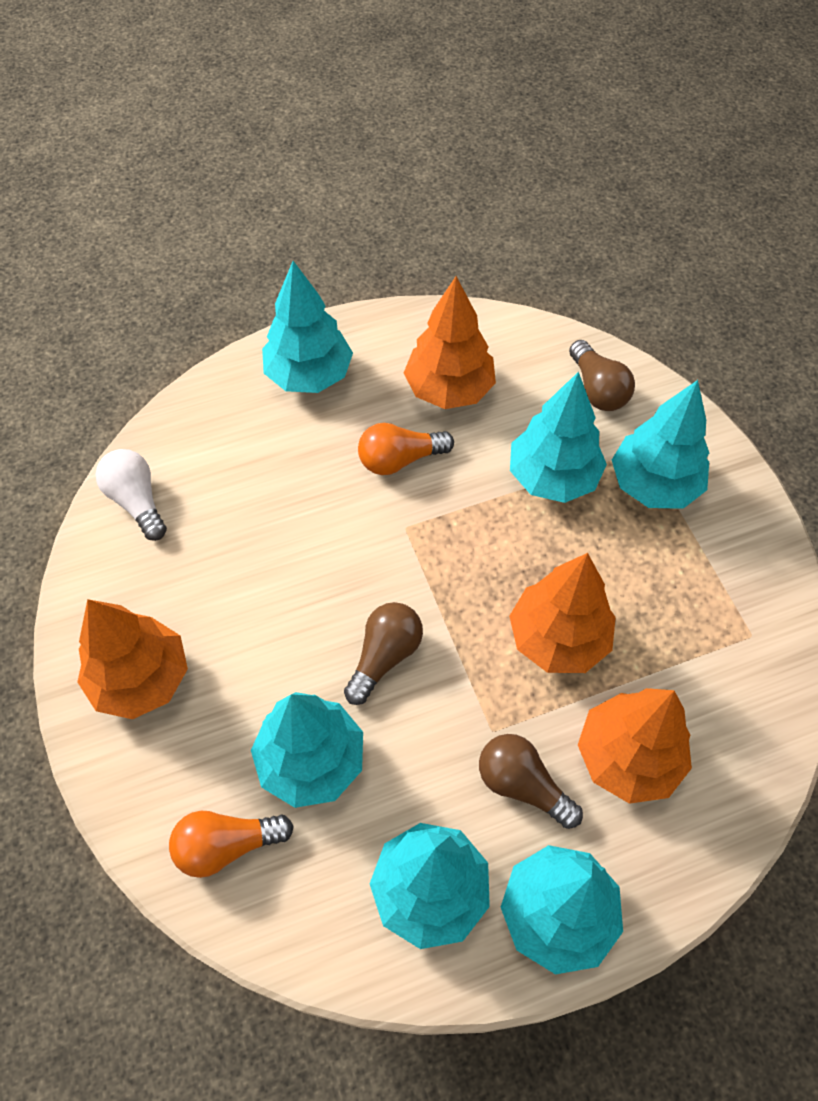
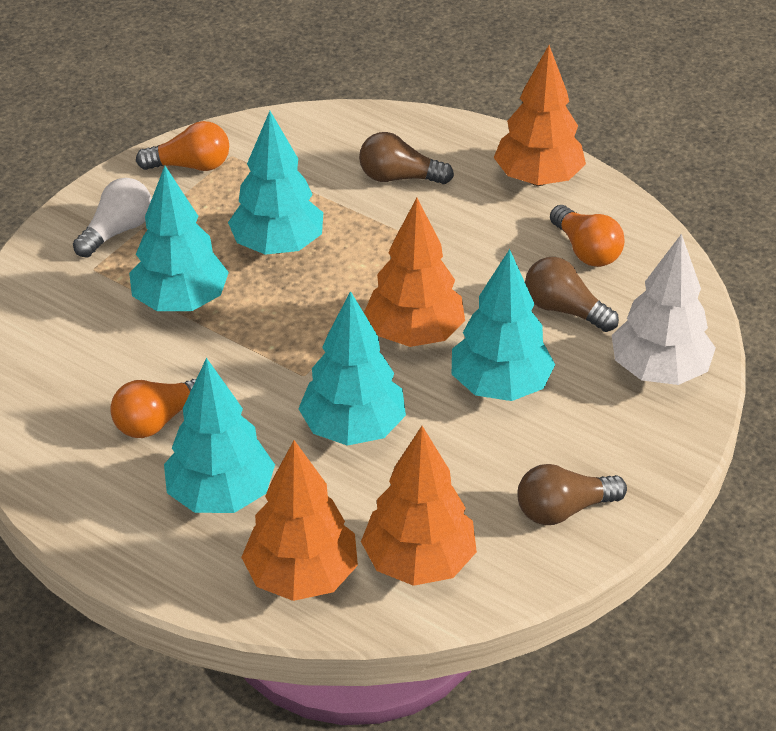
orange light bulb: 2 -> 3
turquoise tree: 6 -> 5
white tree: 0 -> 1

